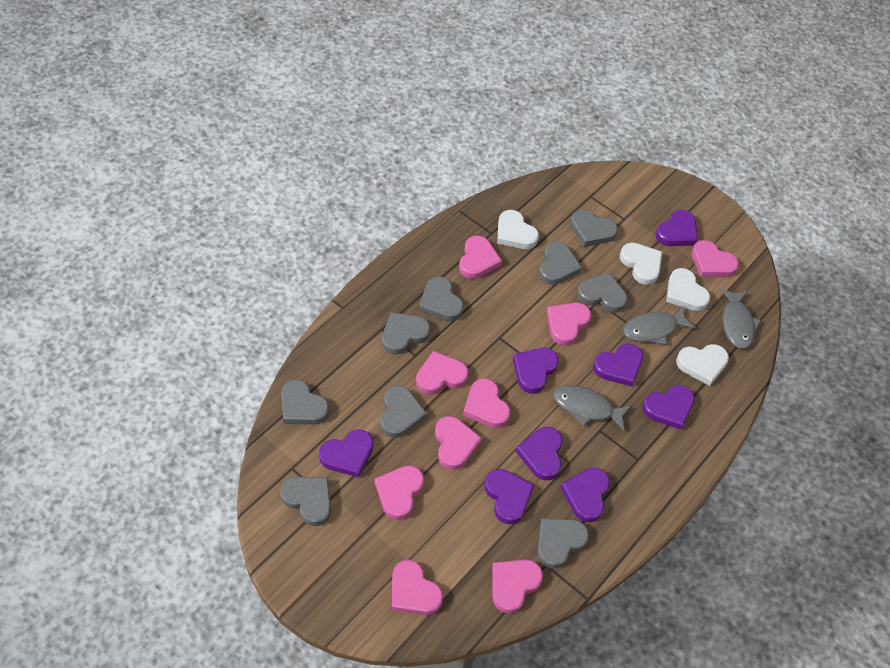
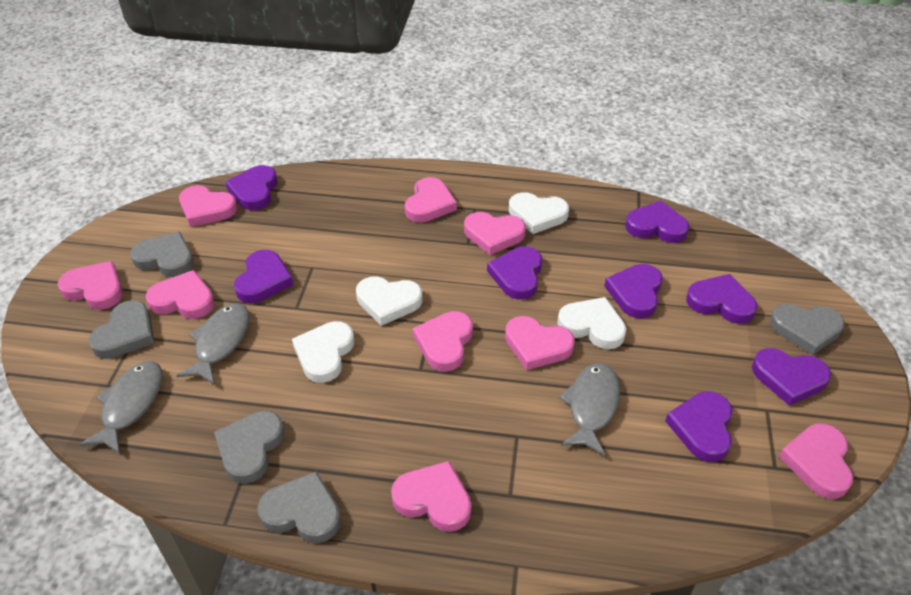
grey heart: 9 -> 5

